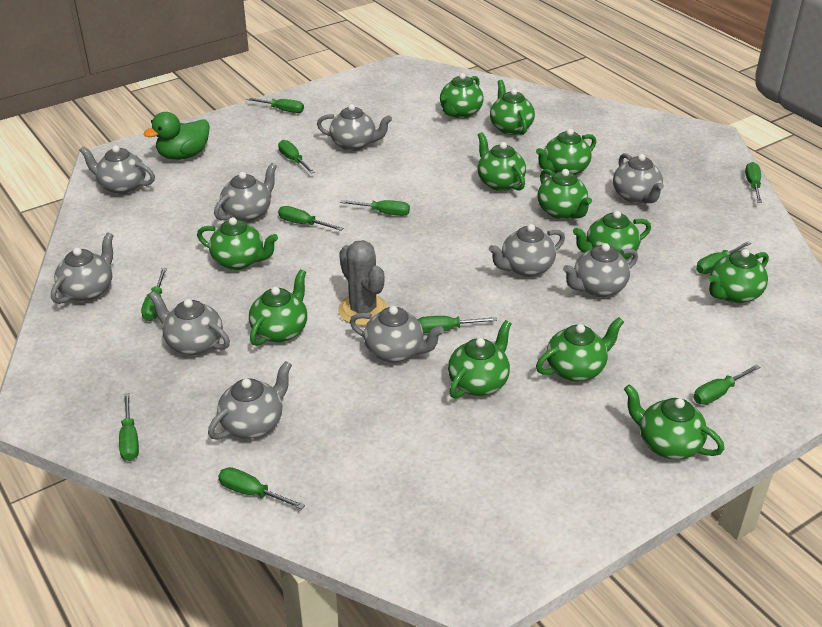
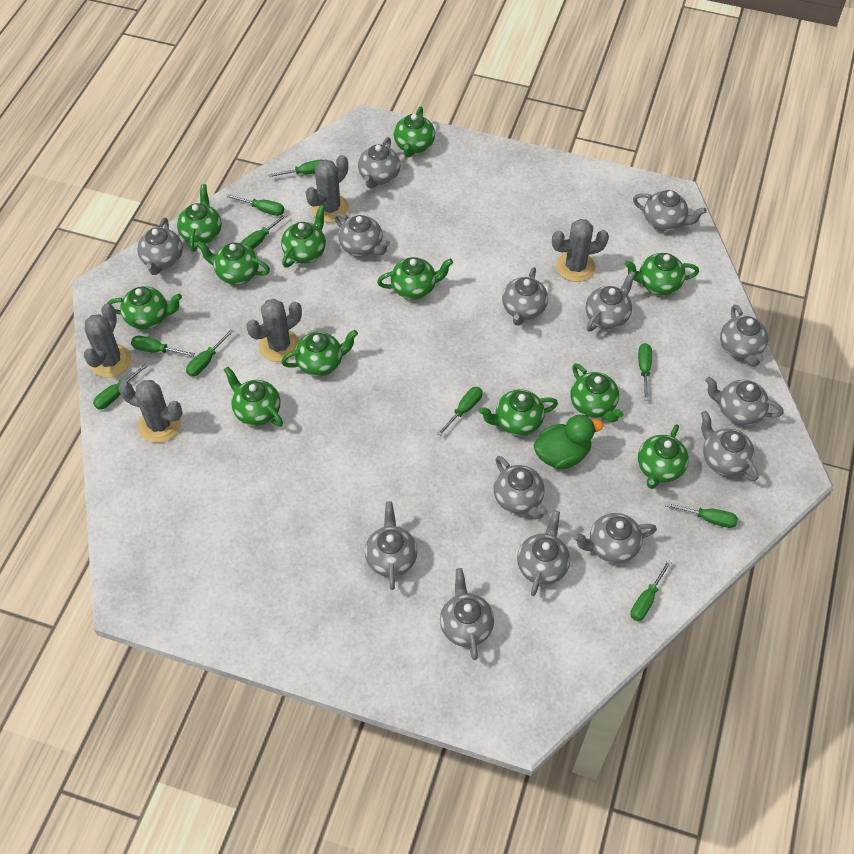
green screwdriver: 11 -> 10
grey cactus: 1 -> 5
grey teapot: 10 -> 14

